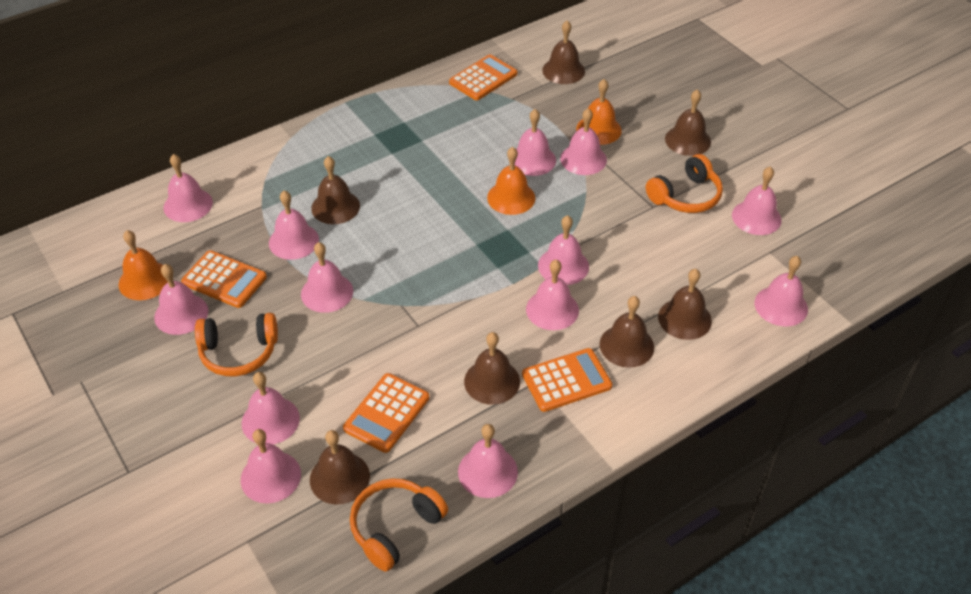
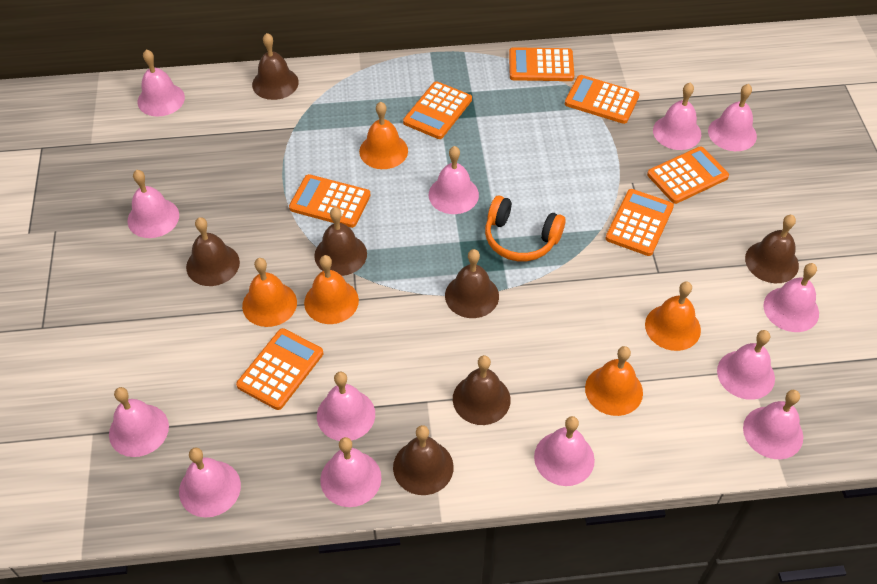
orange bell: 3 -> 5
orange calculator: 4 -> 7
orange headphones: 3 -> 1

